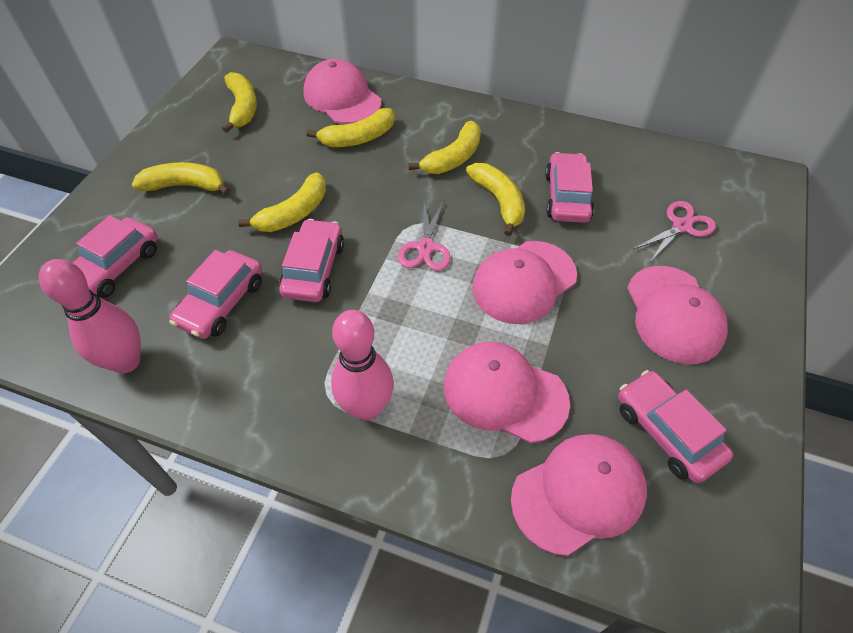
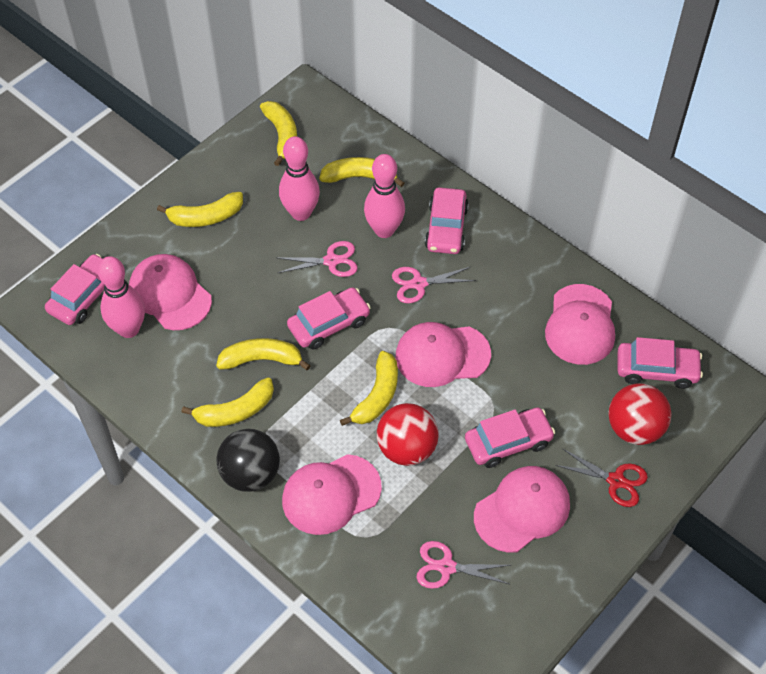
black ball: 0 -> 1
pink bowling pin: 2 -> 3
pink scissors: 2 -> 3
red ball: 0 -> 2
red scissors: 0 -> 1

